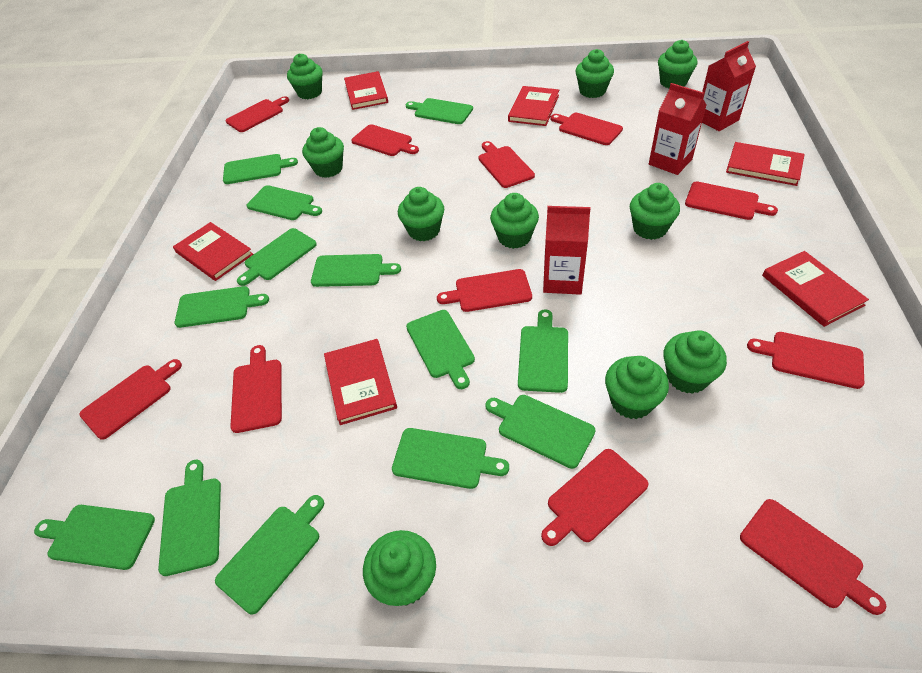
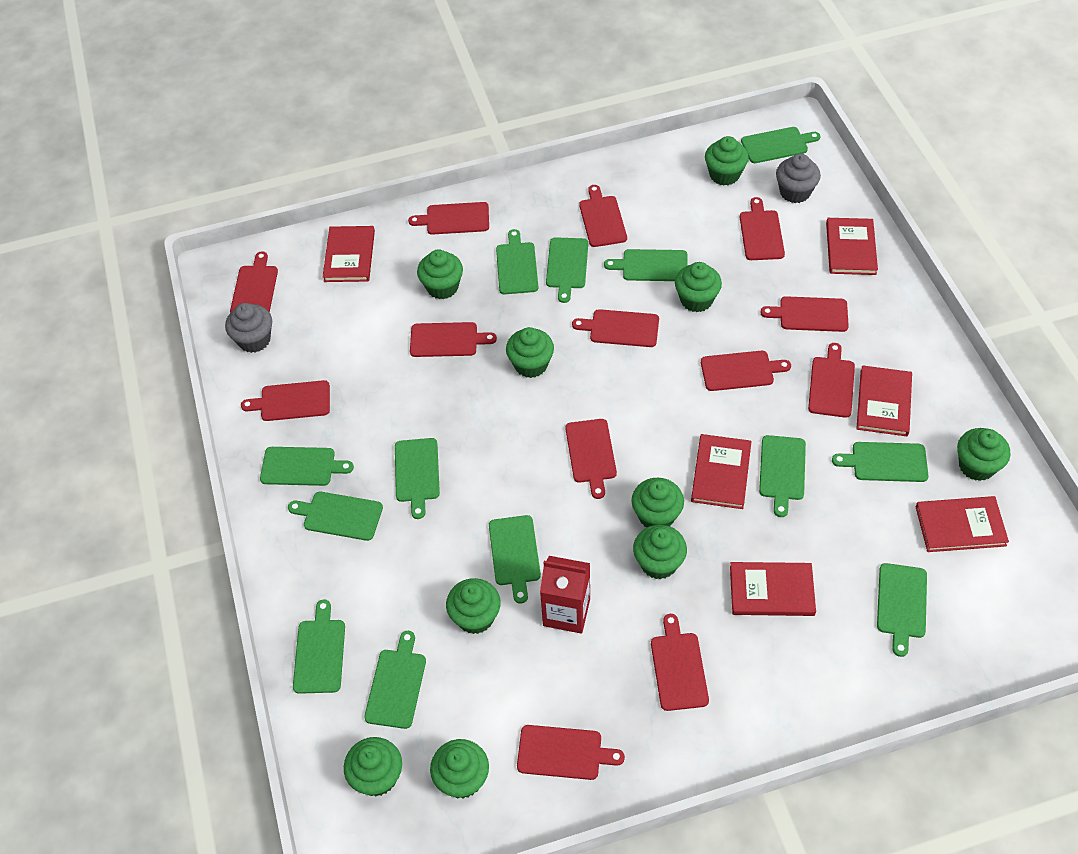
grey cupcake: 0 -> 2
red carton: 3 -> 1
red cutting board: 11 -> 13

